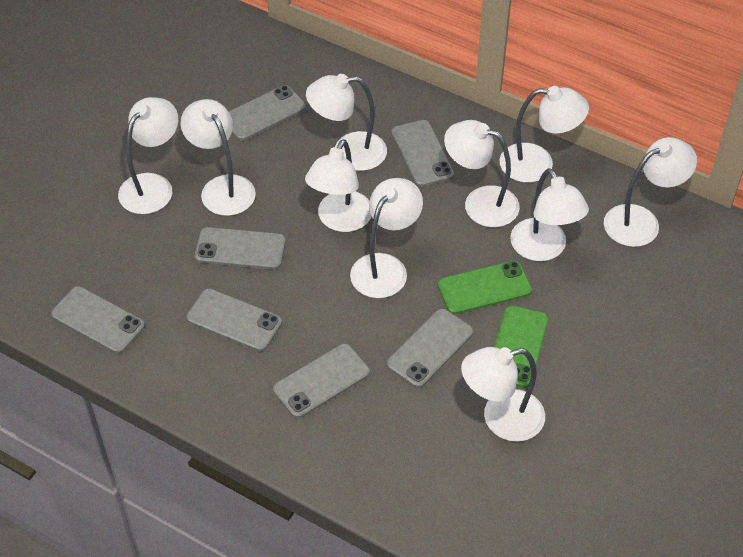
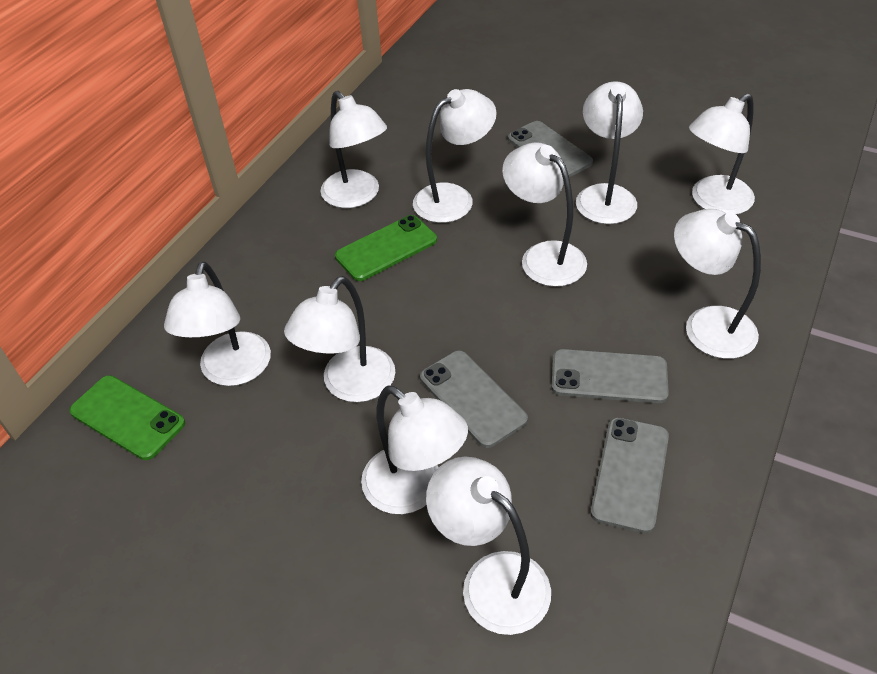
grey phone: 7 -> 4

